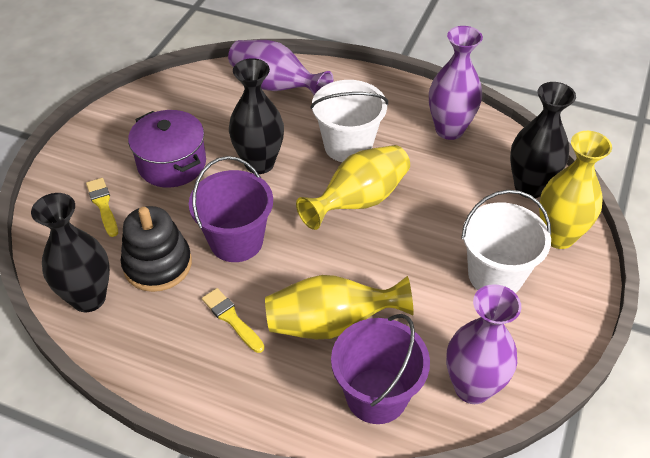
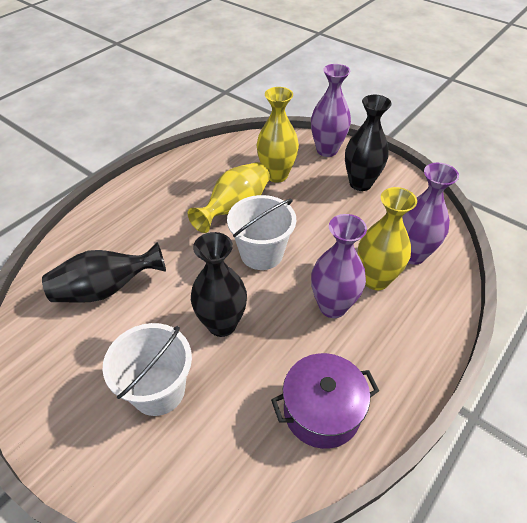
black stacking toy: 1 -> 0
purple bucket: 2 -> 0
yellow brush: 2 -> 0

